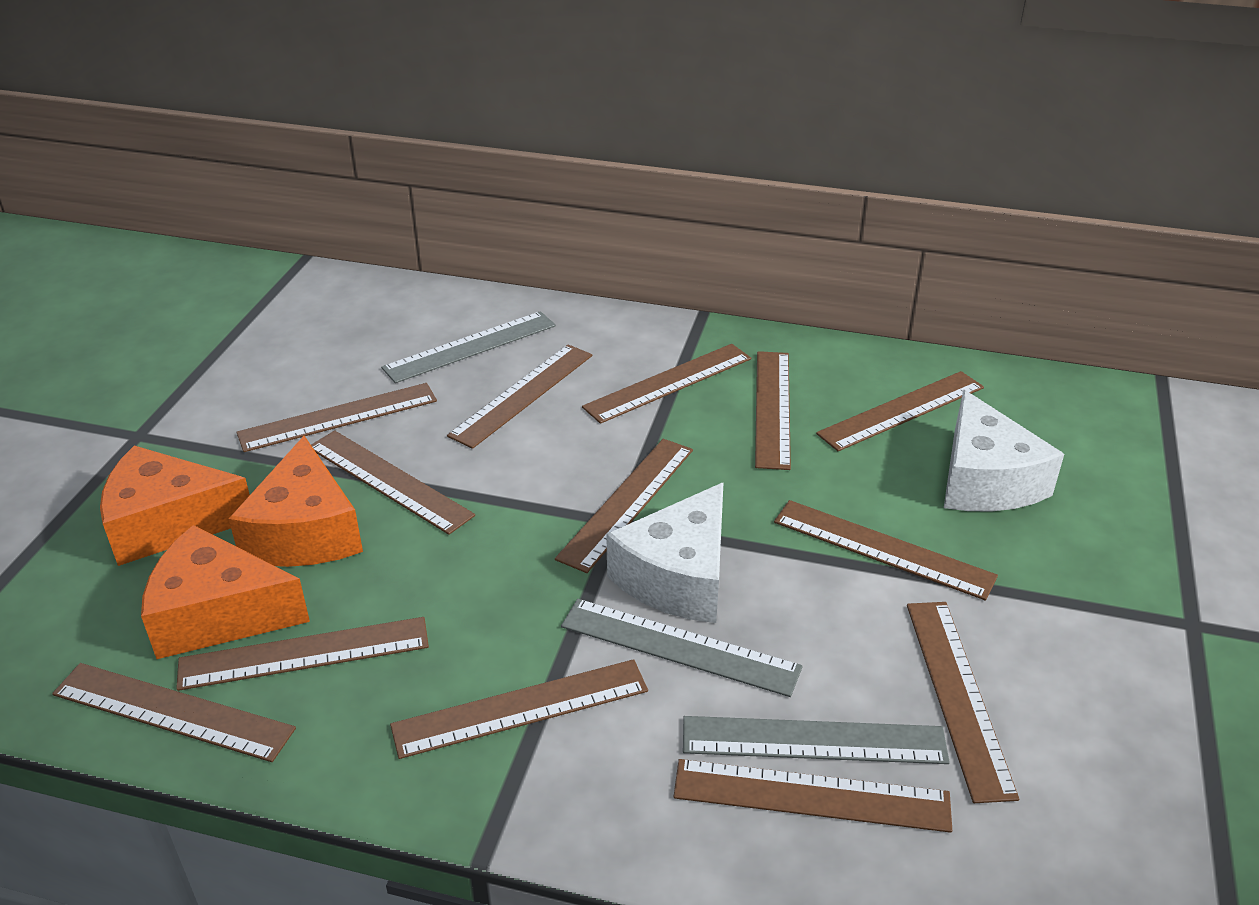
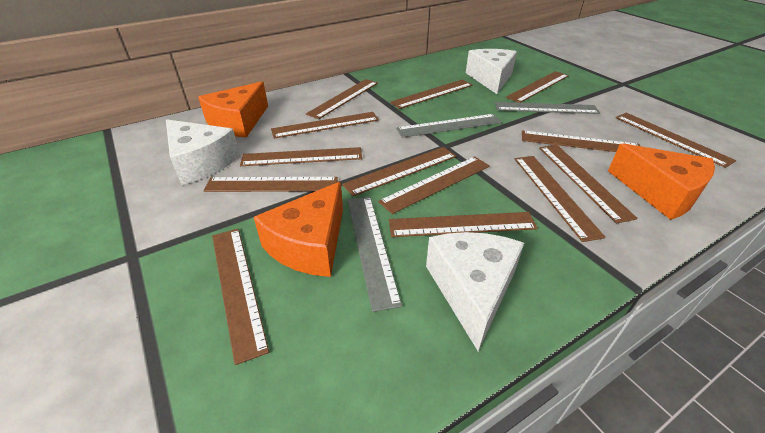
brown ruler: 13 -> 14
white cheese: 2 -> 3

